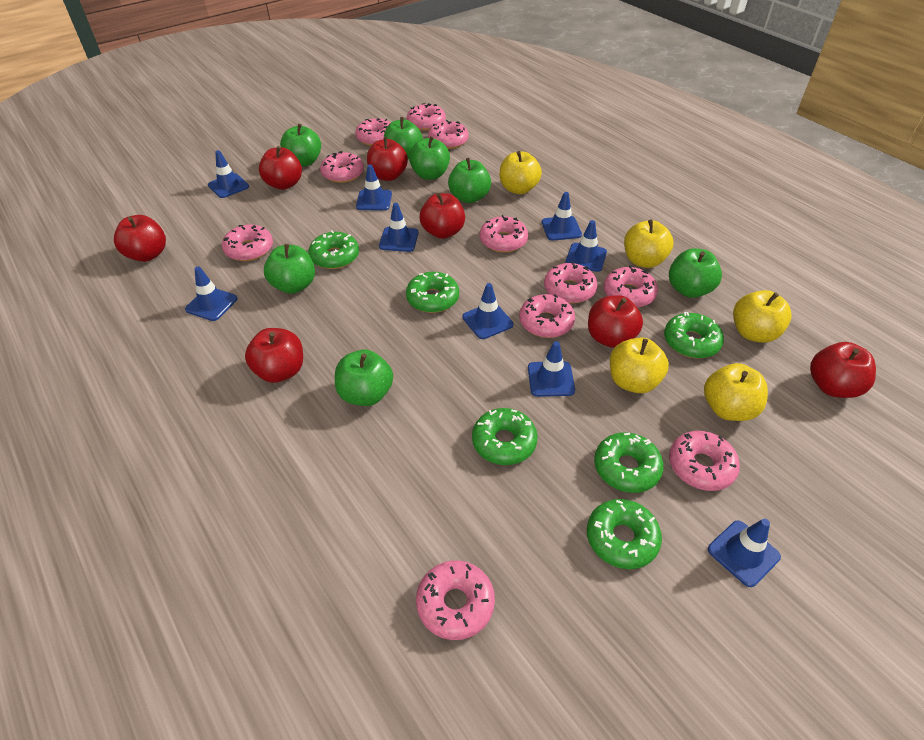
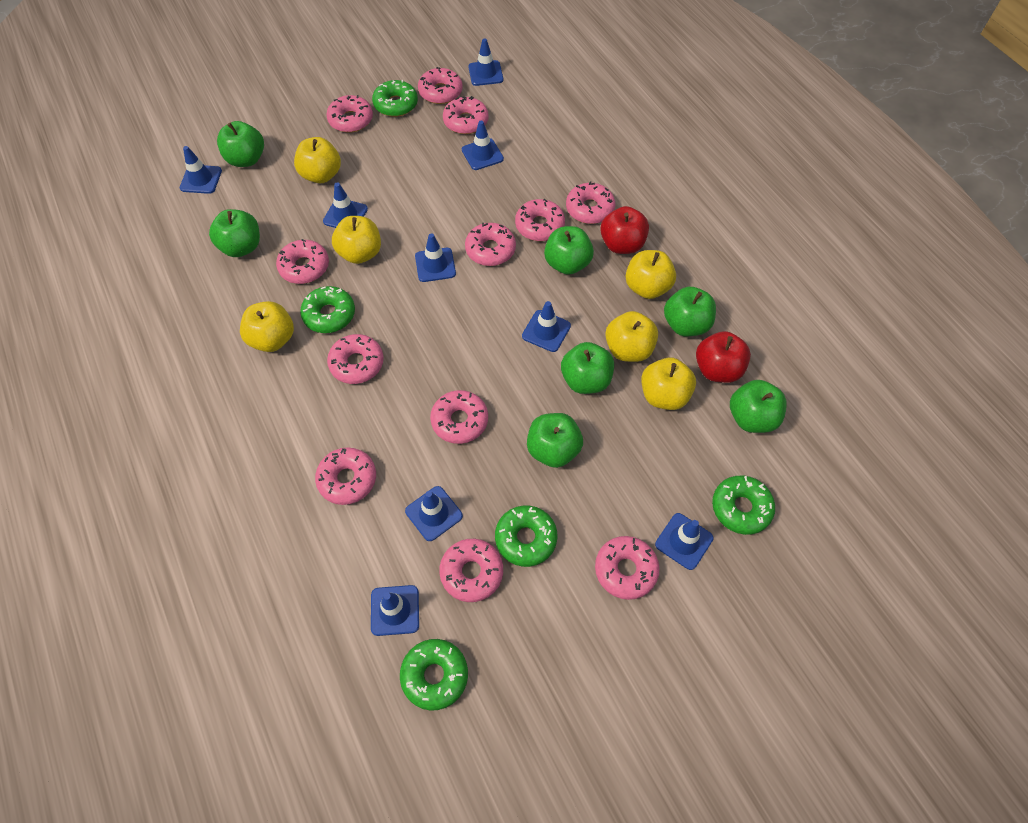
green donut: 6 -> 5
pink donut: 11 -> 12
red apple: 7 -> 2
yellow apple: 5 -> 6

